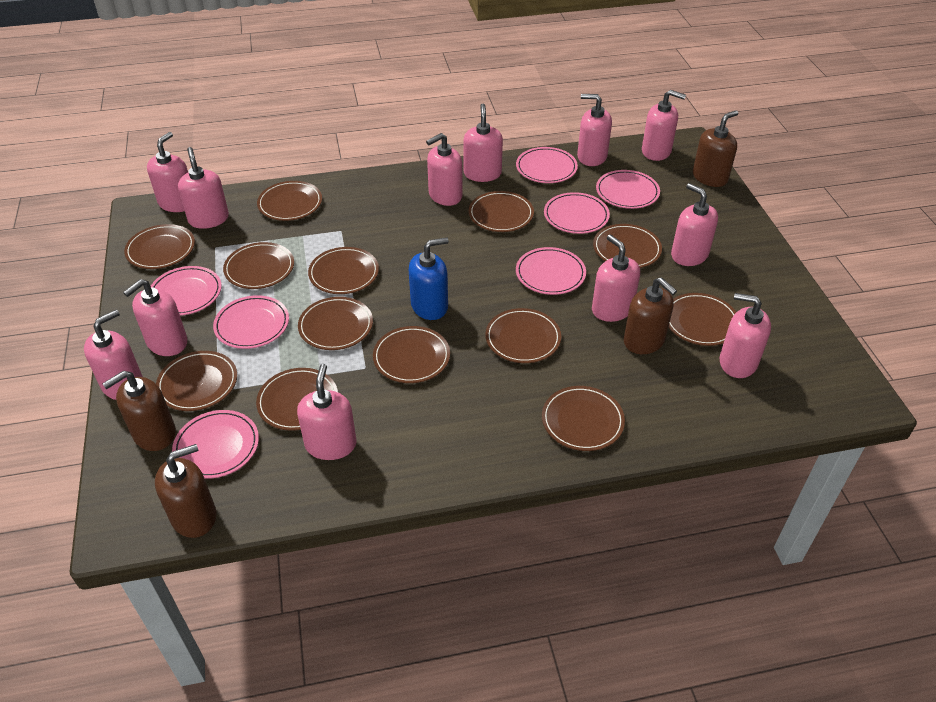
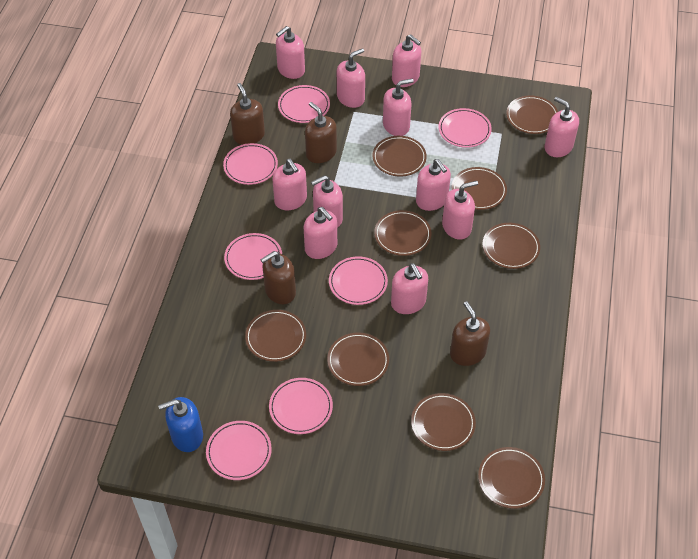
brown plate: 13 -> 9
pink soap dispenser: 12 -> 11

